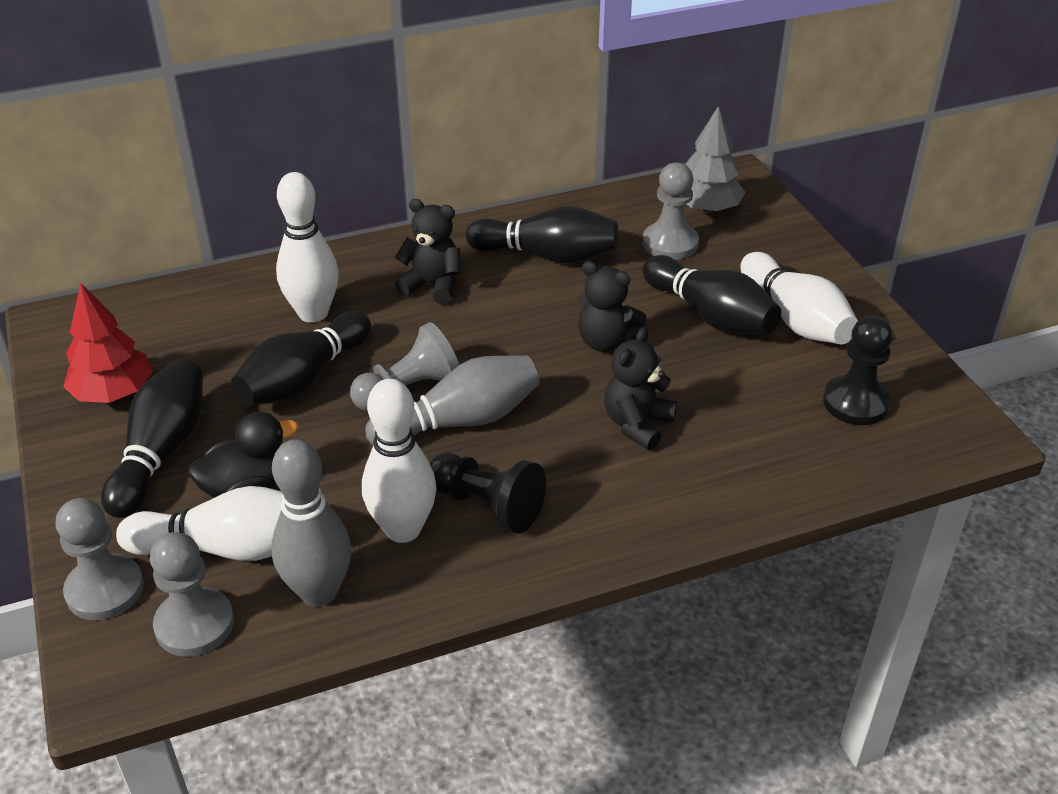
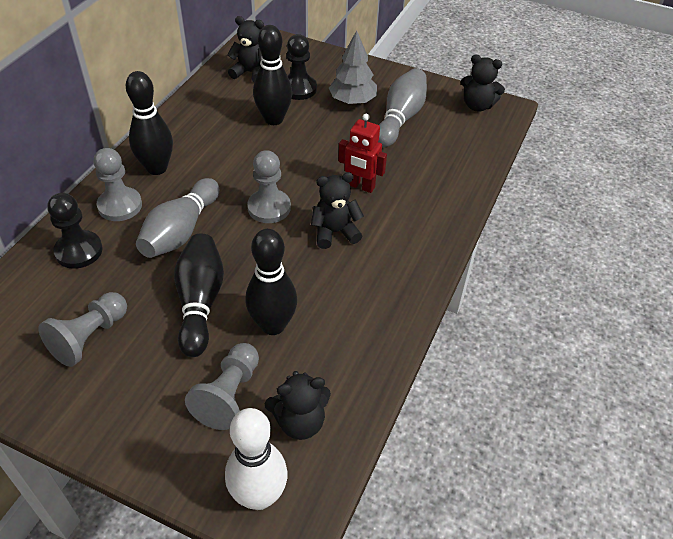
black duck: 1 -> 0
black teddy bear: 3 -> 4
red robot: 0 -> 1
red tree: 1 -> 0
white bowling pin: 4 -> 1

